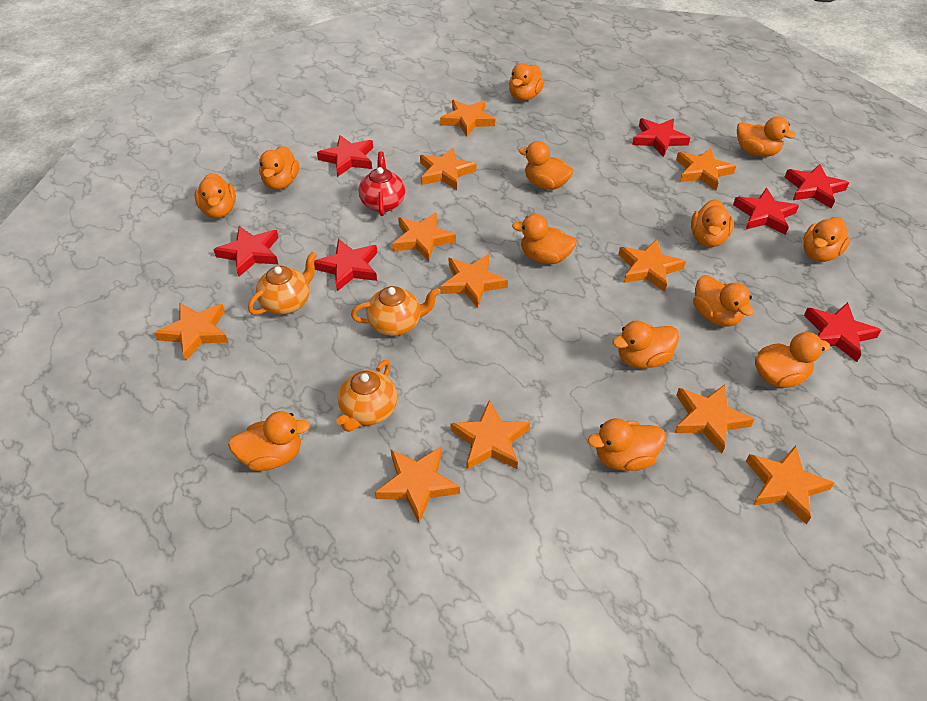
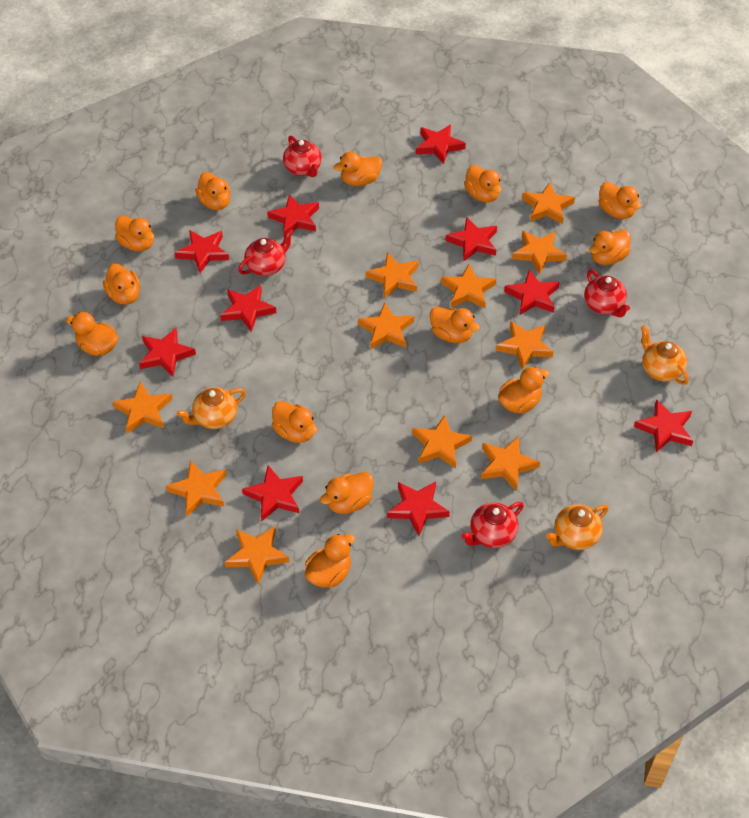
red star: 7 -> 10
red teapot: 1 -> 4

